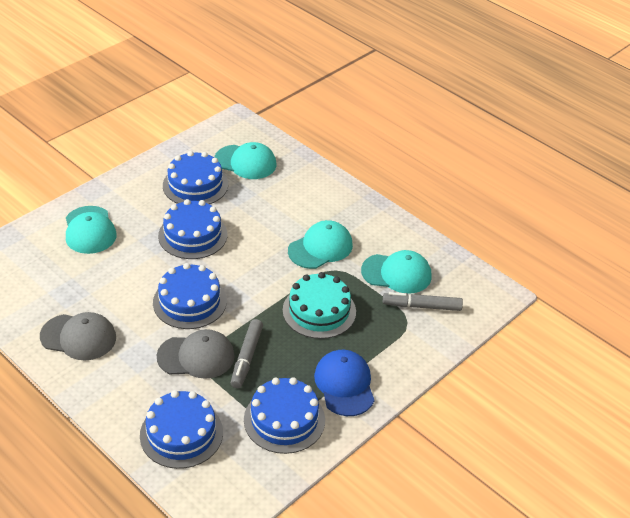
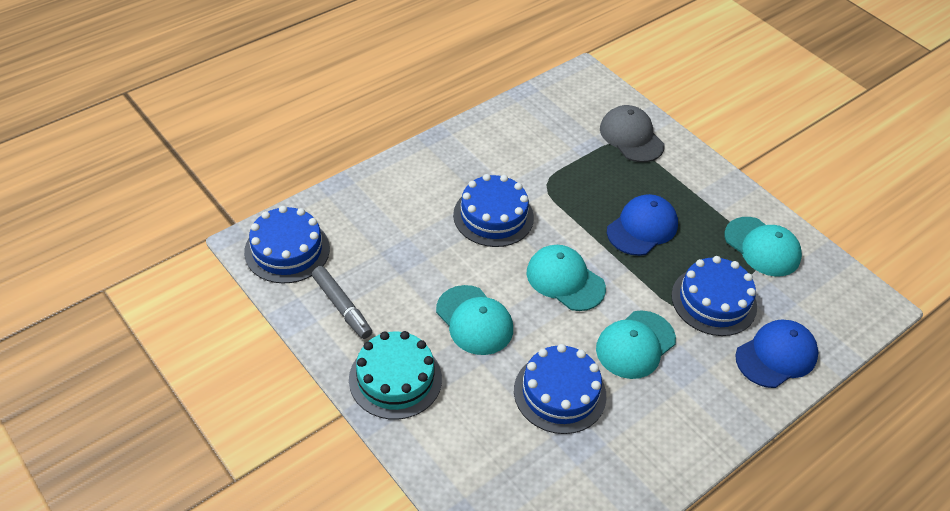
blue cake: 5 -> 4
blue cap: 1 -> 2
grey cap: 2 -> 1
grey marker: 2 -> 1

